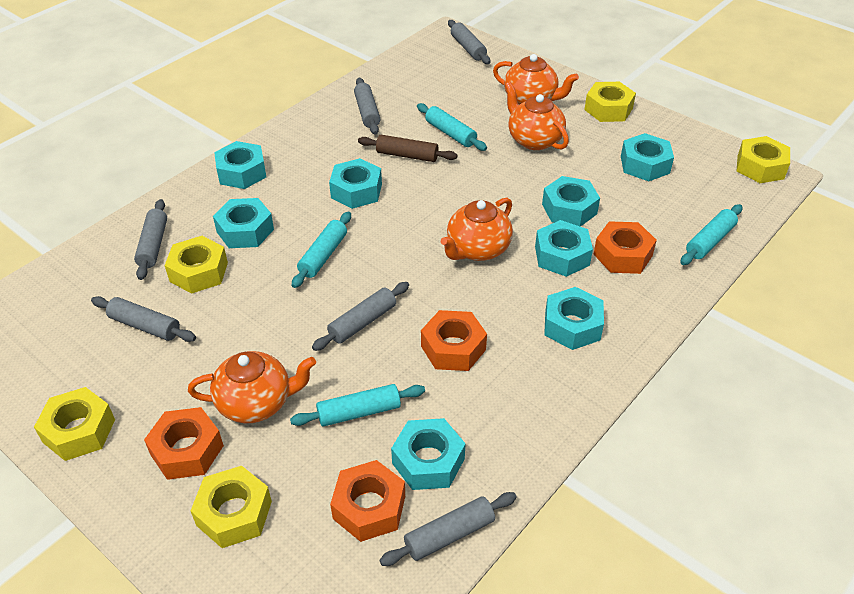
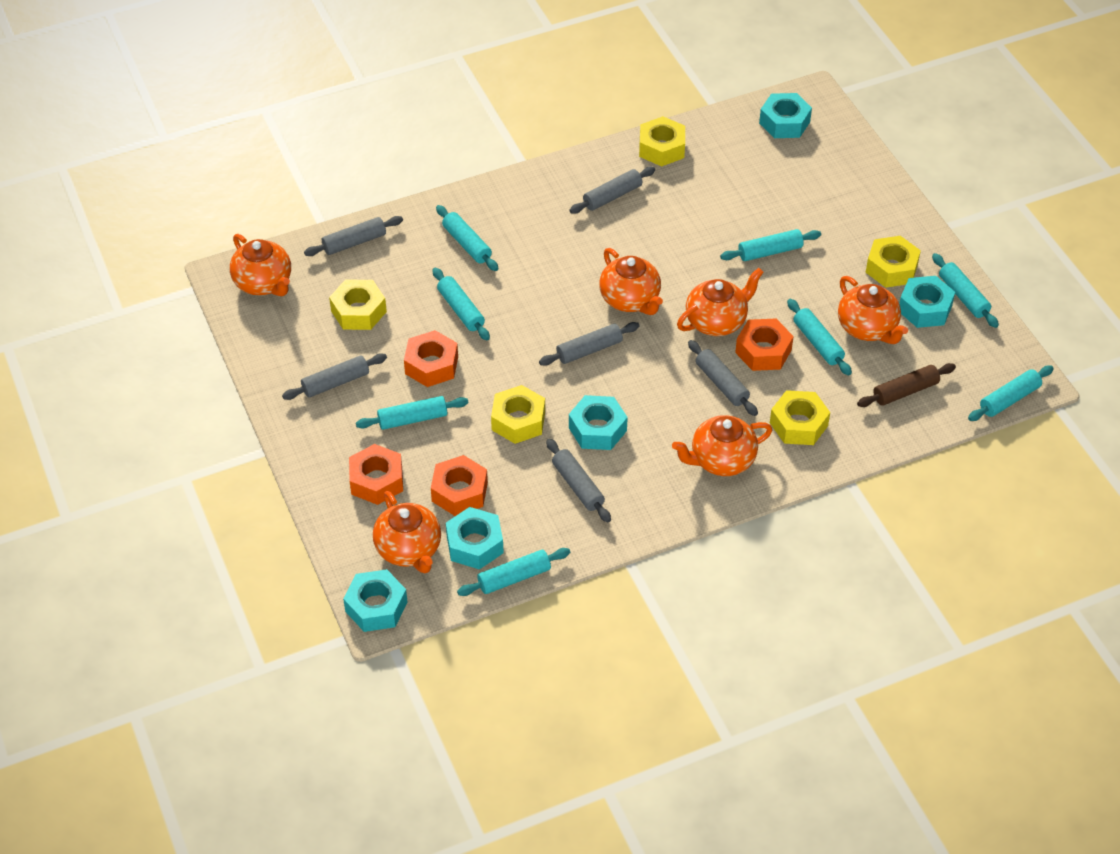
orange teapot: 4 -> 6
turquoise nut: 8 -> 5
turquoise rolling pin: 4 -> 8

